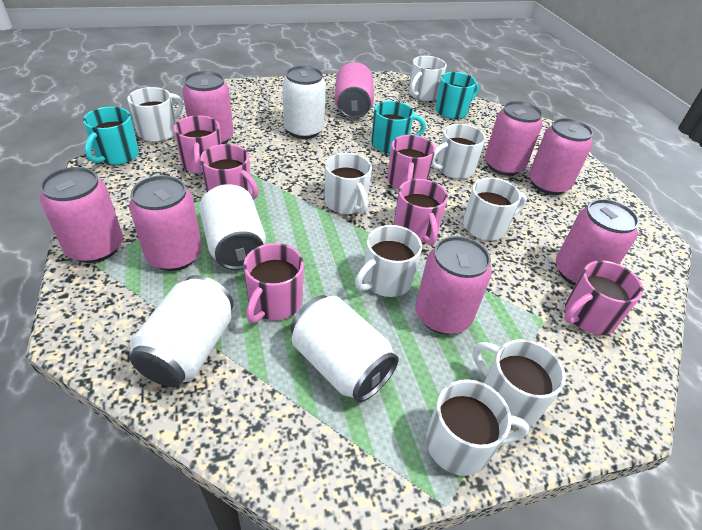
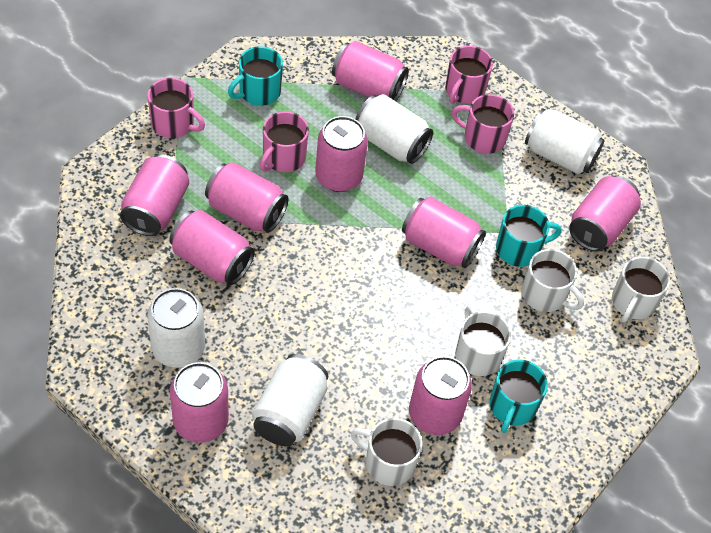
pink can: 8 -> 9
pink mug: 6 -> 4
white mug: 8 -> 4

